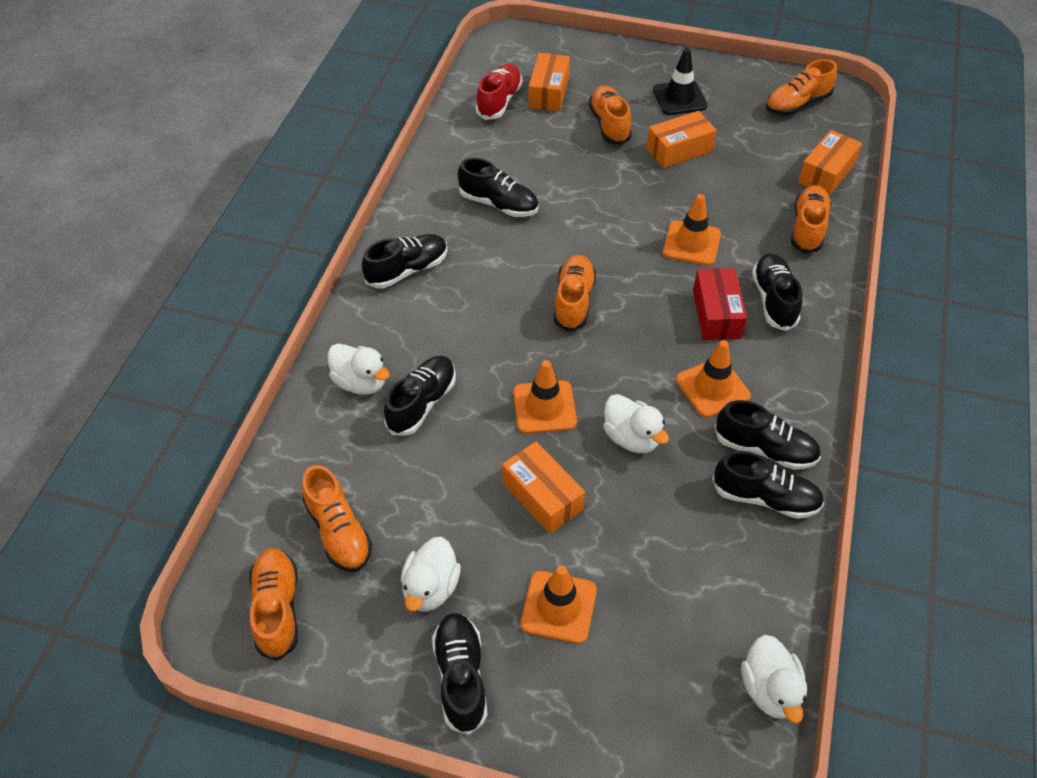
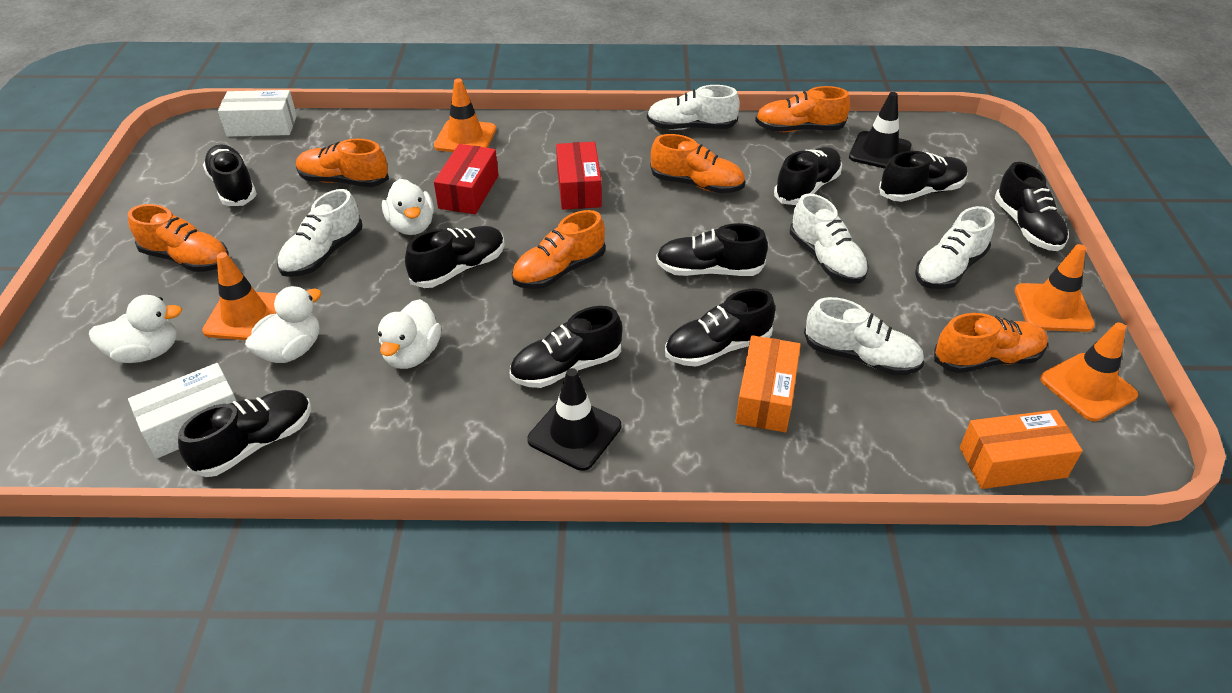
black shoe: 7 -> 9
black traffic cone: 1 -> 2
orange box: 4 -> 2
red box: 1 -> 2
red shoe: 1 -> 0
white box: 0 -> 2
white shoe: 0 -> 5

